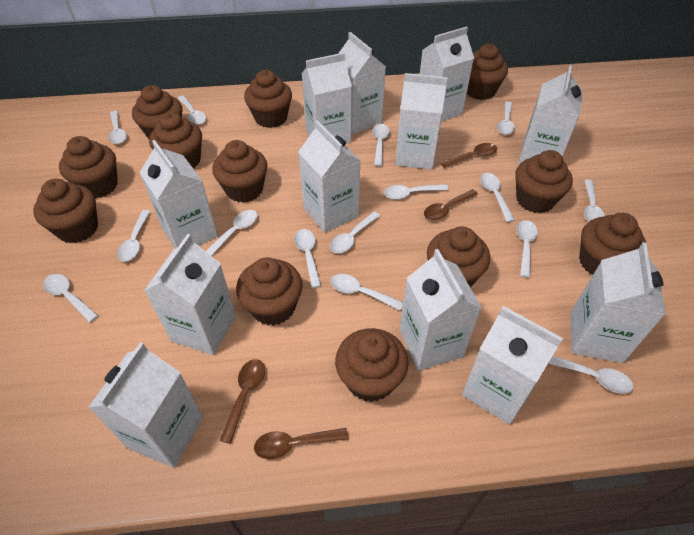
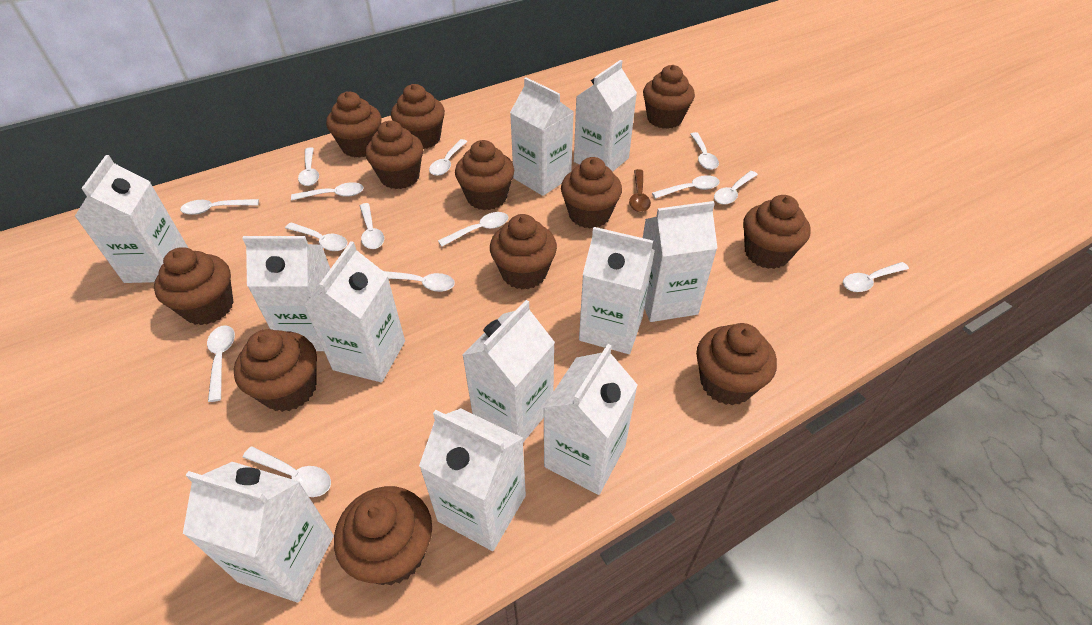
brown spoon: 4 -> 1
white carton: 12 -> 11
white spoon: 15 -> 14

